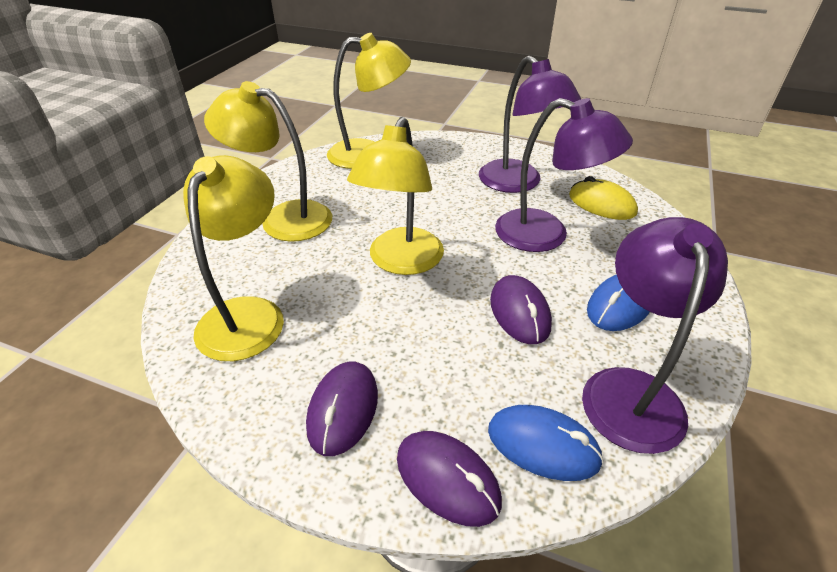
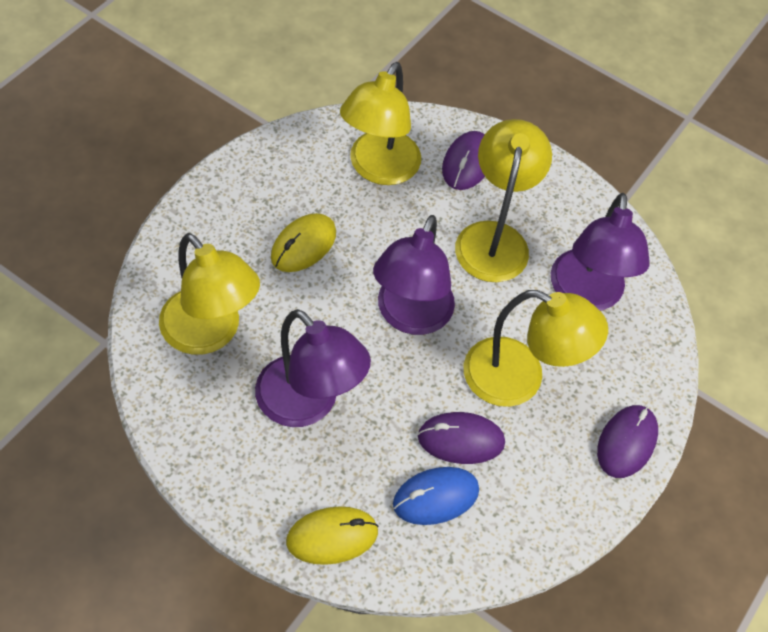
blue mouse: 2 -> 1
yellow mouse: 1 -> 2

